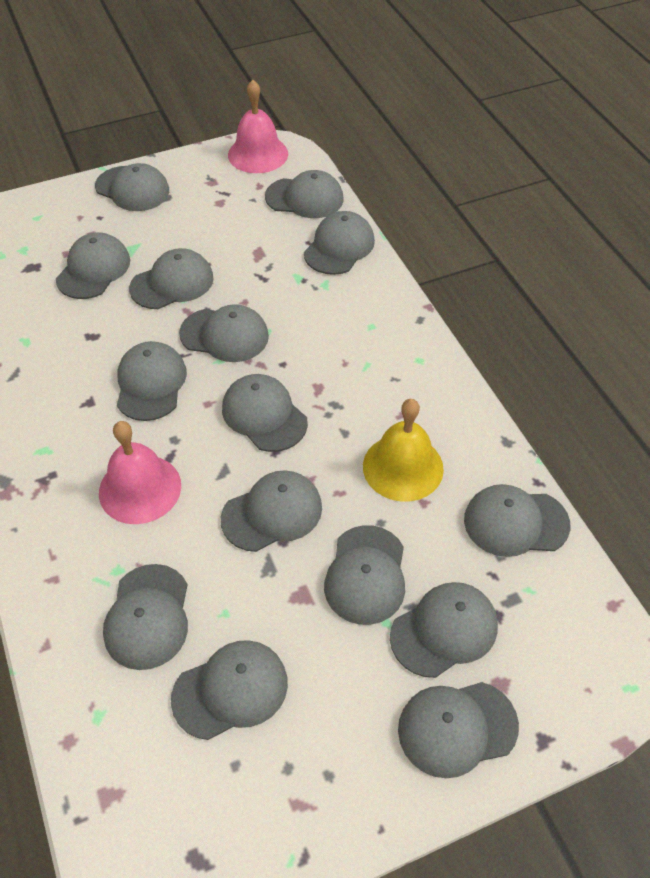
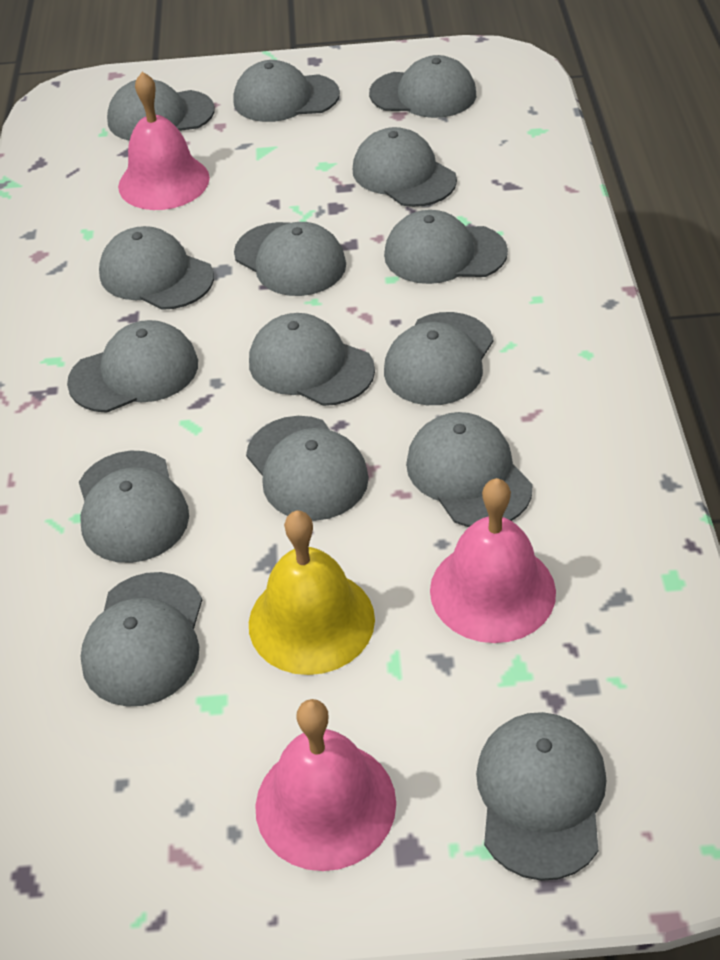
pink bell: 2 -> 3

